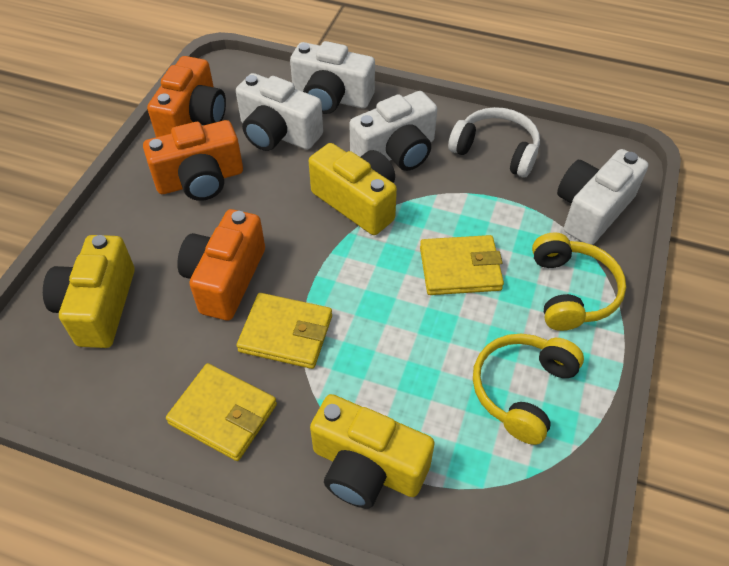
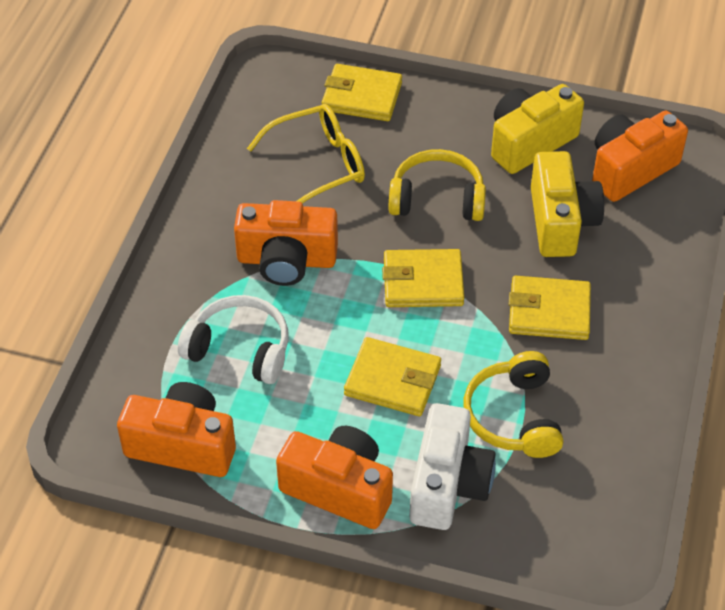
orange camera: 3 -> 4
white camera: 4 -> 1
yellow camera: 3 -> 2
yellow glasses: 0 -> 1
yellow wallet: 3 -> 4

